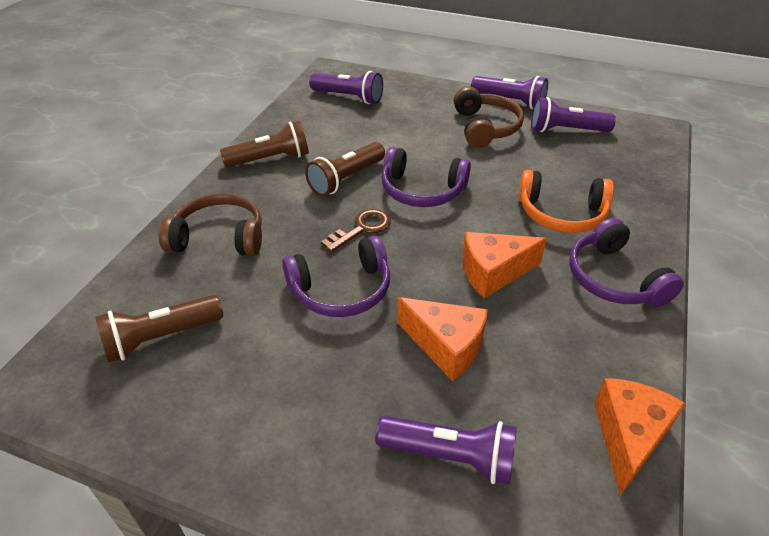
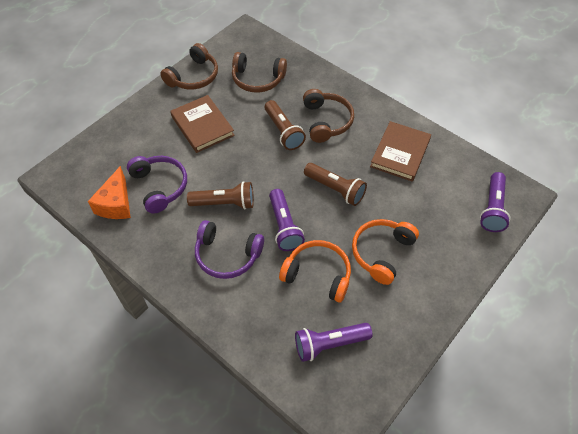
brown book: 0 -> 2
brown headphones: 2 -> 3
brown key: 1 -> 0
orange cheese: 3 -> 1
orange headphones: 1 -> 2
purple flashlight: 4 -> 3
purple headphones: 3 -> 2

